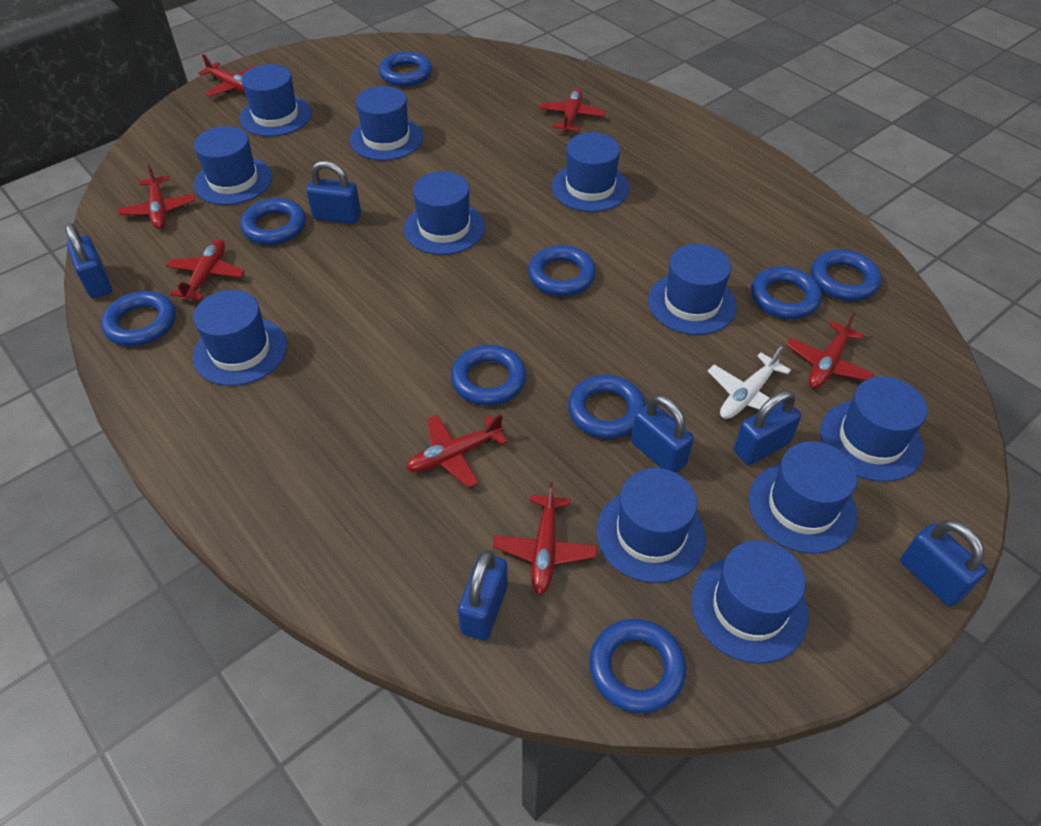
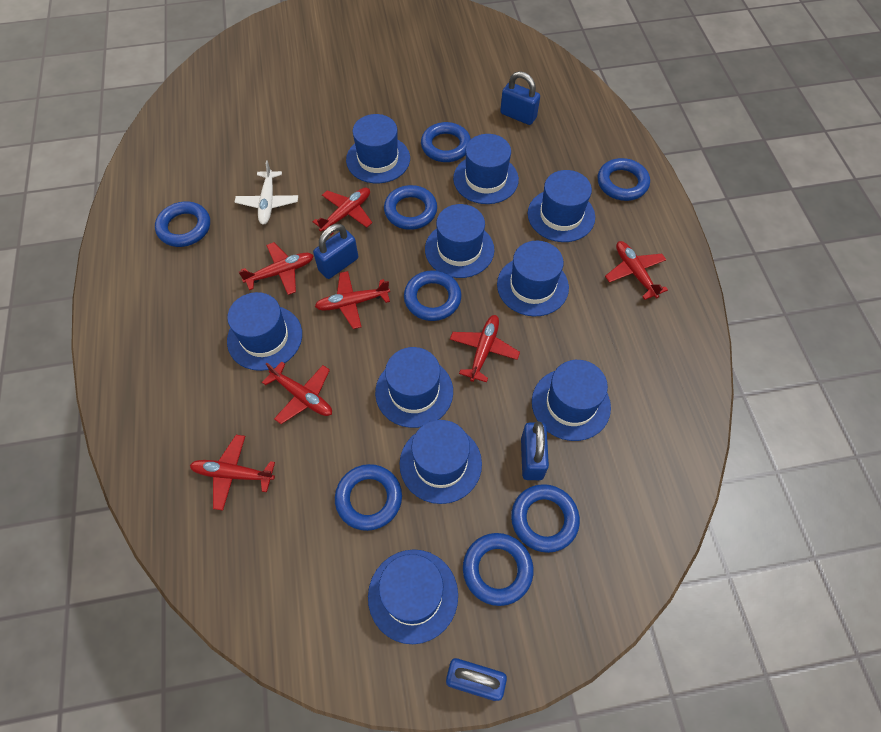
blue hat: 11 -> 10
blue padlock: 6 -> 4
blue ring: 9 -> 8

